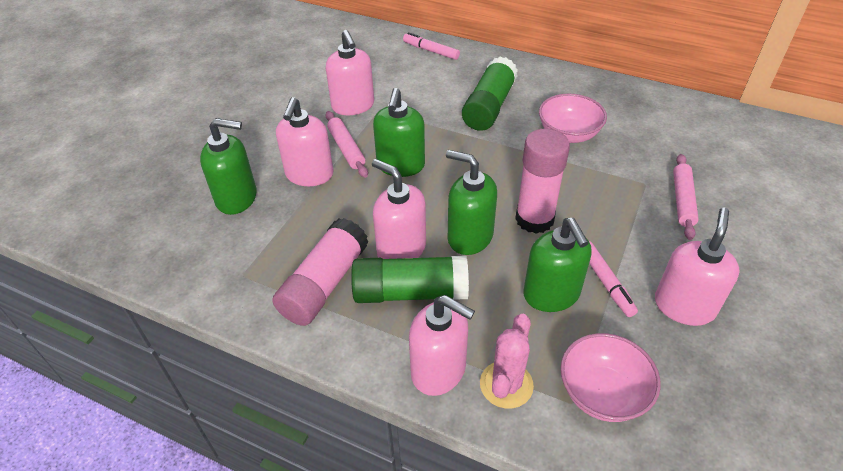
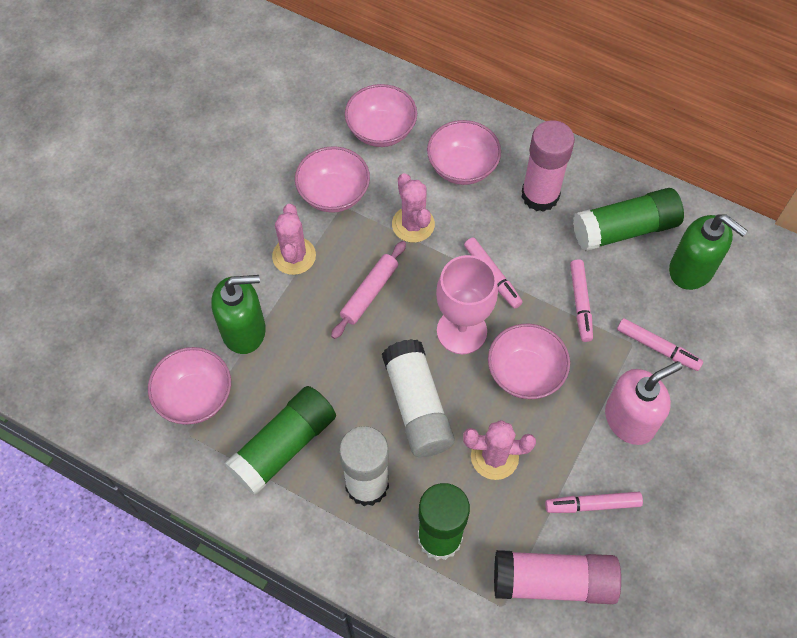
green glue stick: 2 -> 3
green soap dispenser: 4 -> 2
pink bowl: 2 -> 5
pink cactus: 1 -> 3
pink goblet: 0 -> 1
pink marker: 2 -> 4
pink rolling pin: 2 -> 1
pink soap dispenser: 5 -> 1
white glue stick: 0 -> 2

